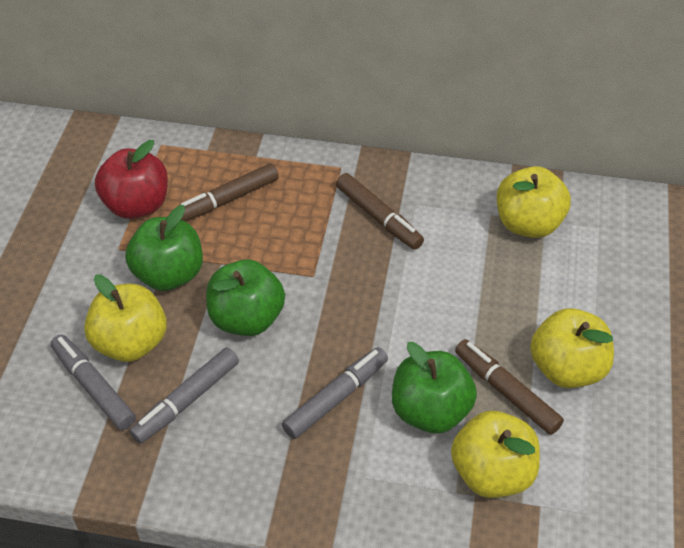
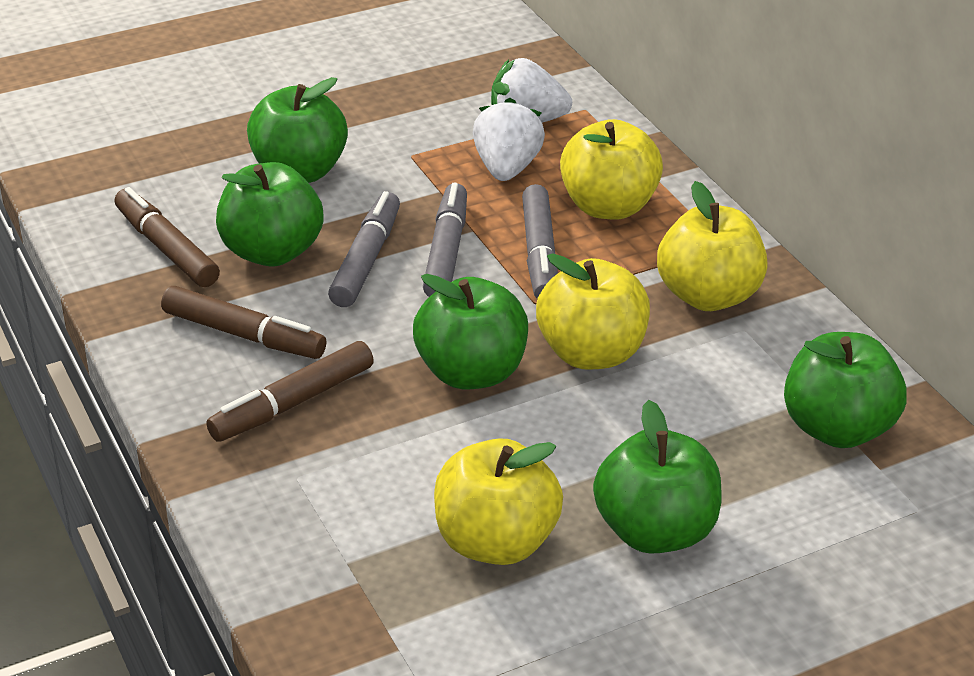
green apple: 3 -> 5
red apple: 1 -> 0
white strawberry: 0 -> 2

